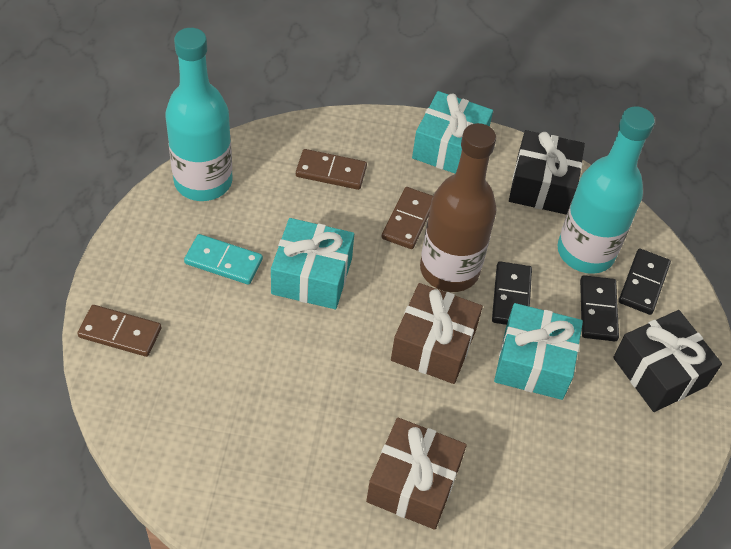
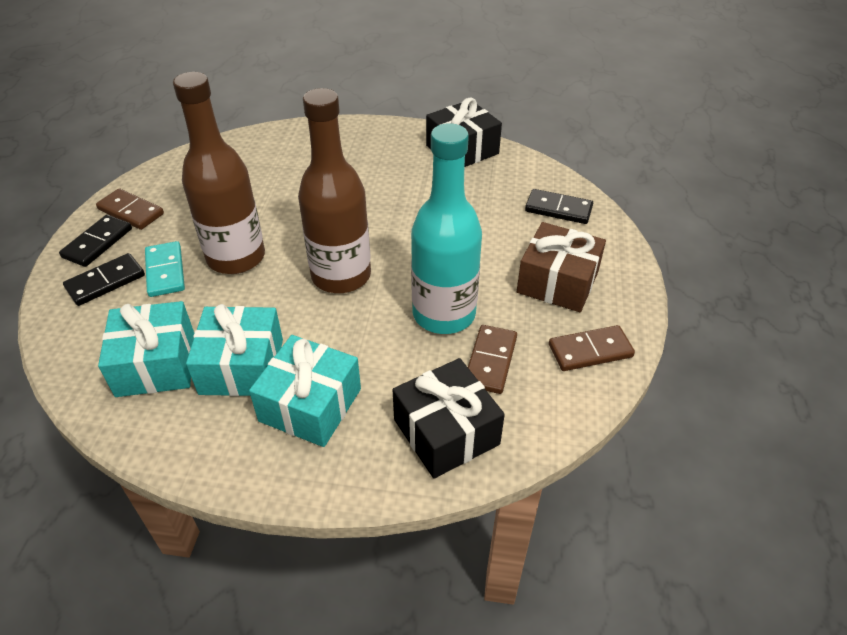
brown bottle: 1 -> 2
brown gift: 2 -> 1
turquoise bottle: 2 -> 1

